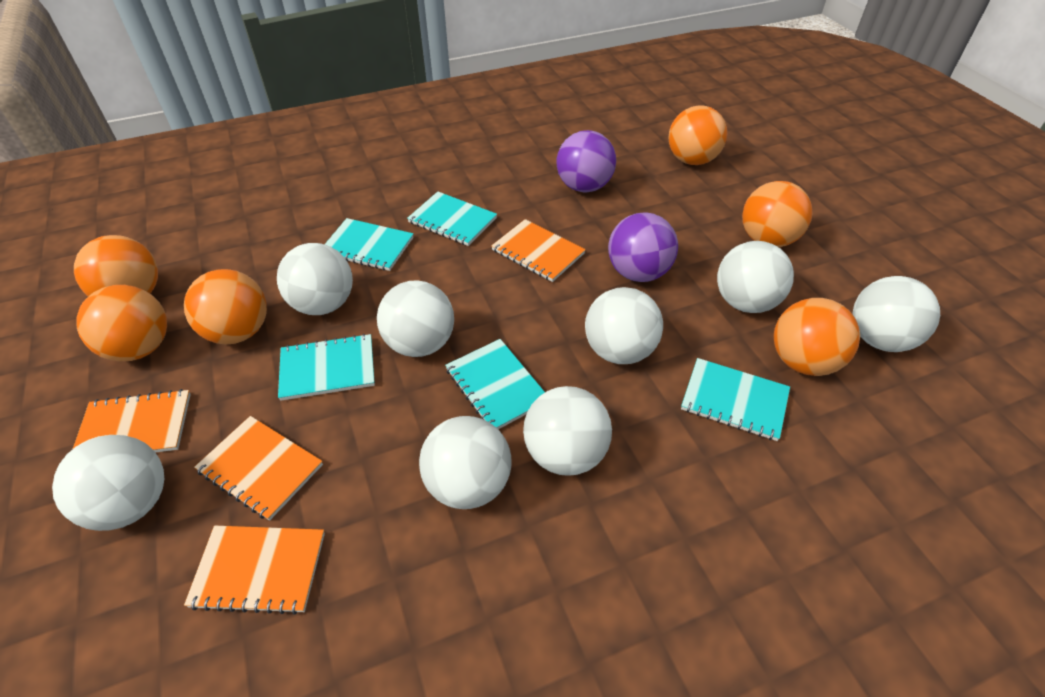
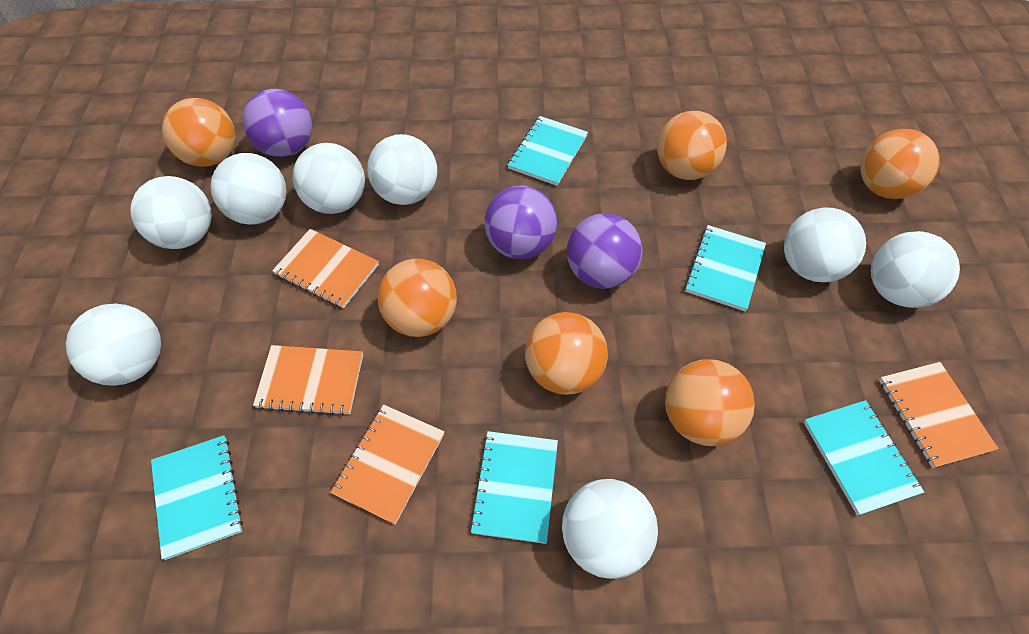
purple ball: 2 -> 3

